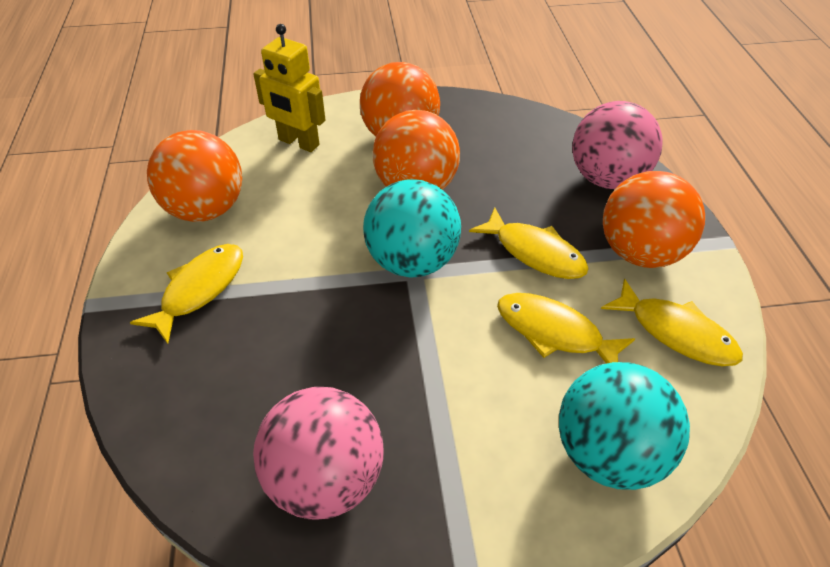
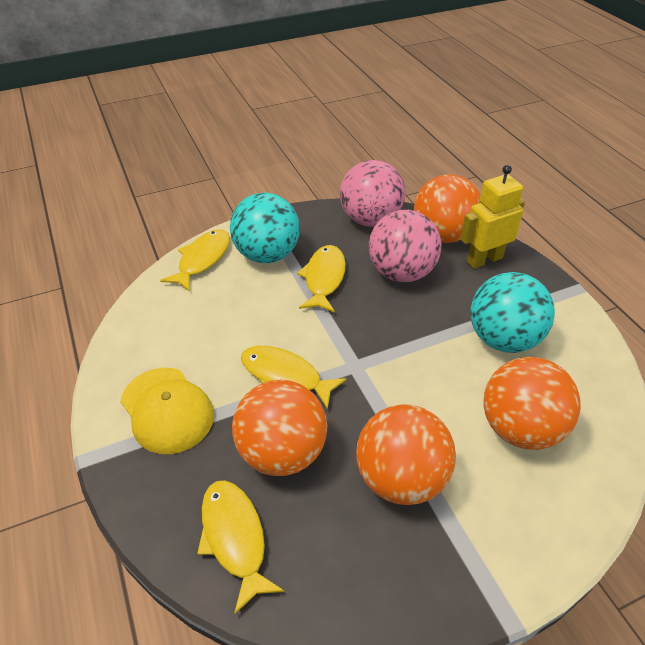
yellow cap: 0 -> 1

